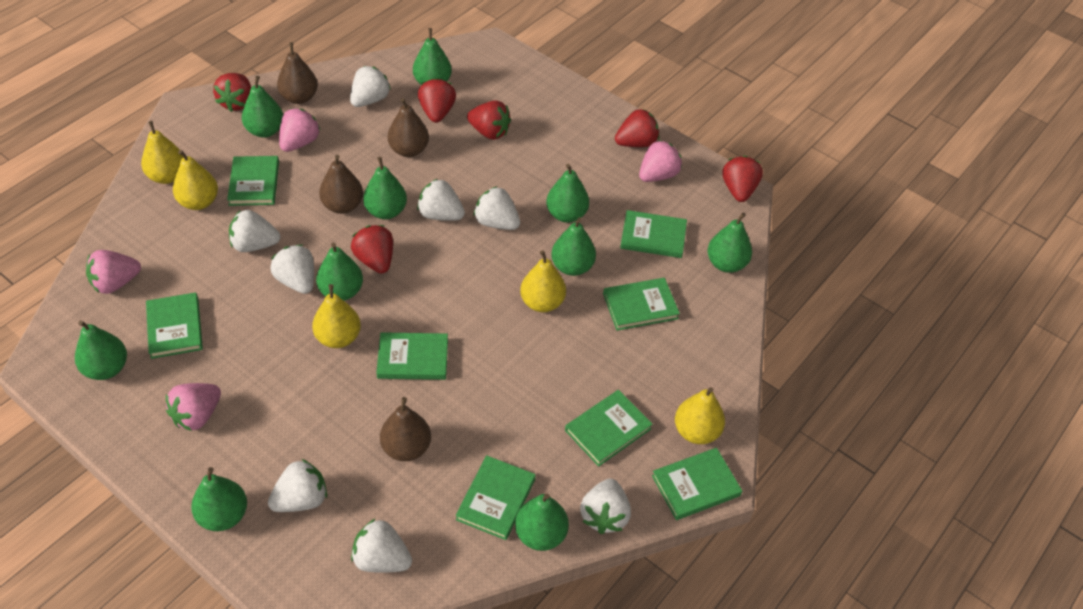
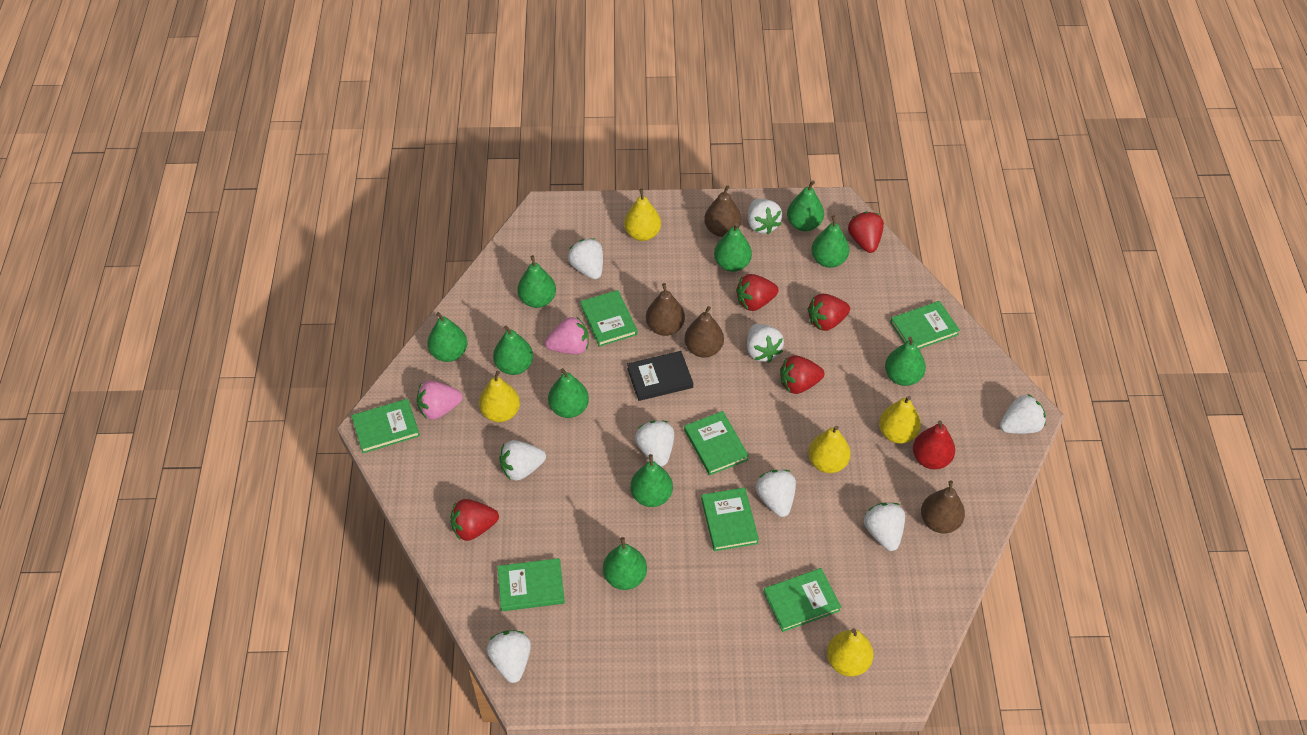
black book: 0 -> 1
green book: 8 -> 7
pink strawberry: 4 -> 2
red pear: 0 -> 1
red strawberry: 6 -> 5
white strawberry: 8 -> 9

